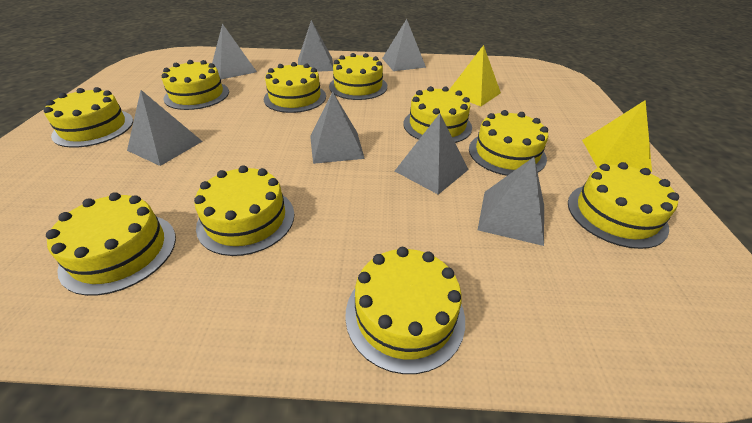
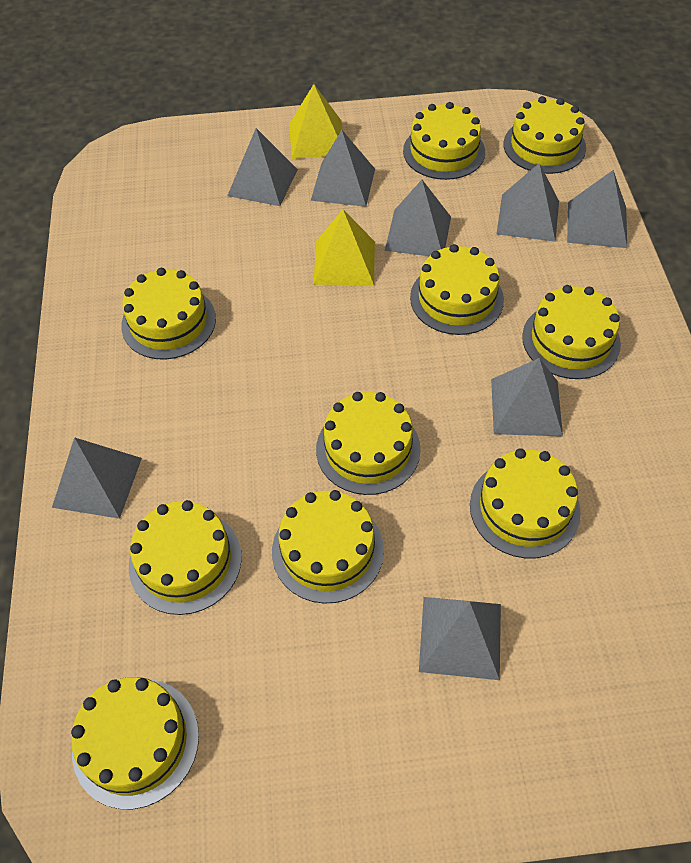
grey pyramid: 7 -> 8

